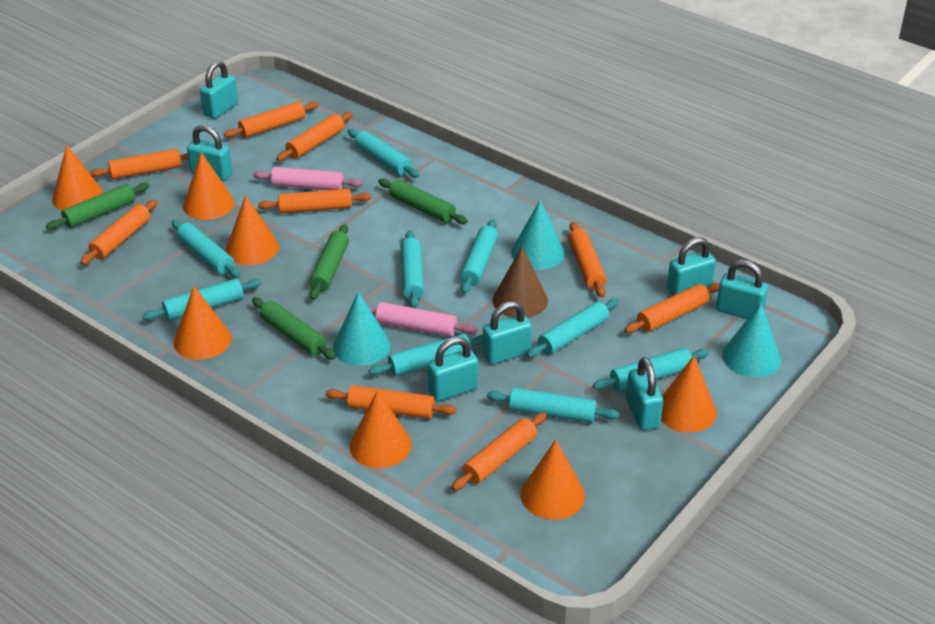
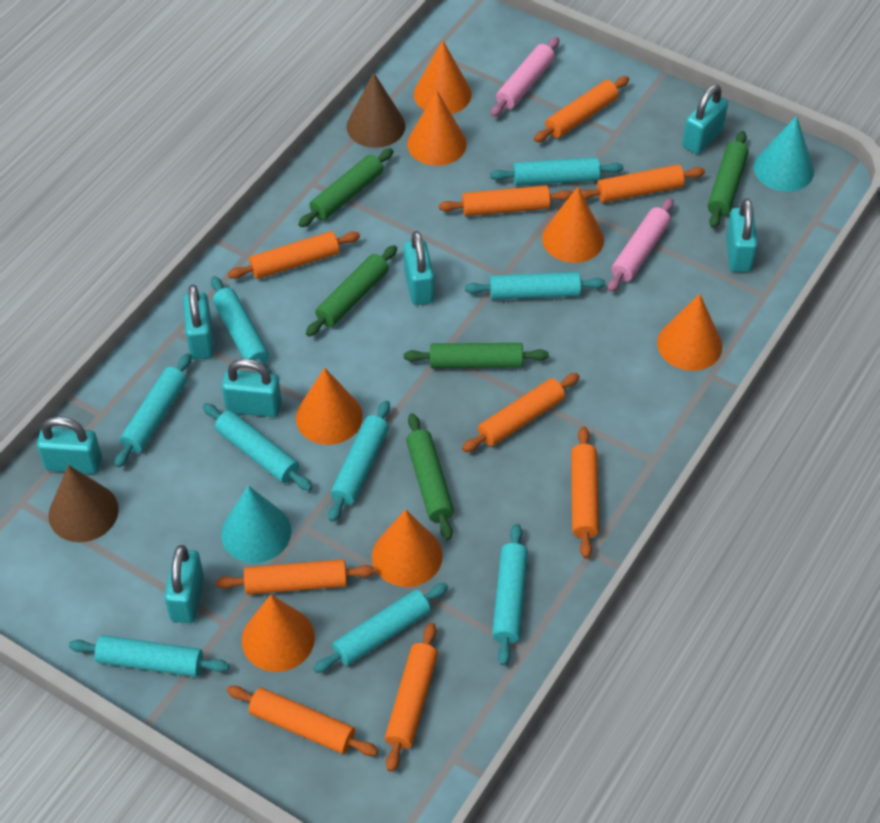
brown cone: 1 -> 2
green rolling pin: 4 -> 5
turquoise cone: 3 -> 2

